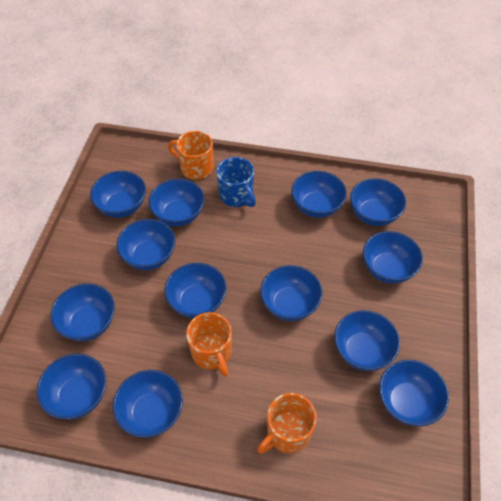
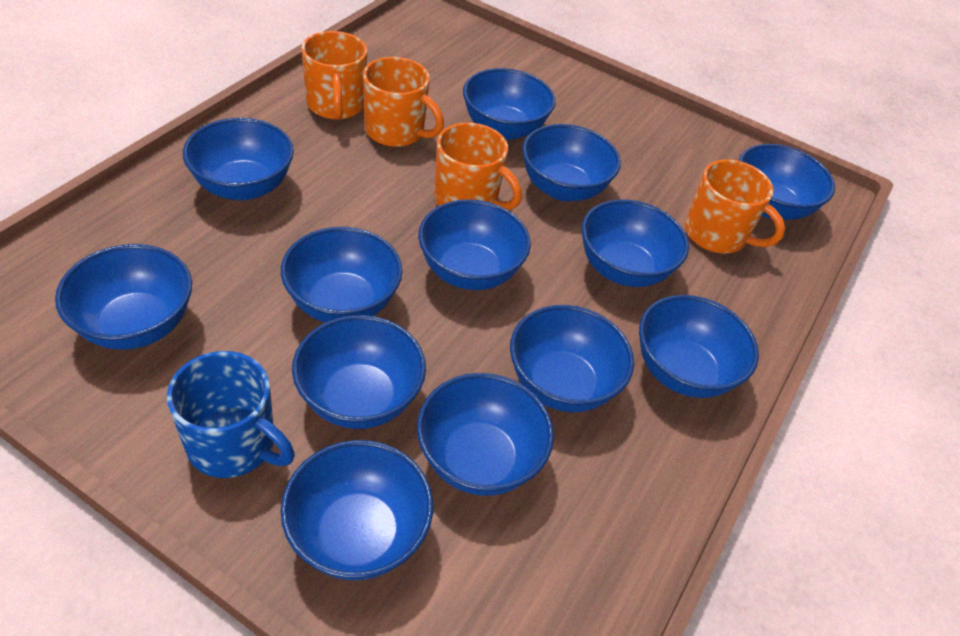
orange mug: 3 -> 4

